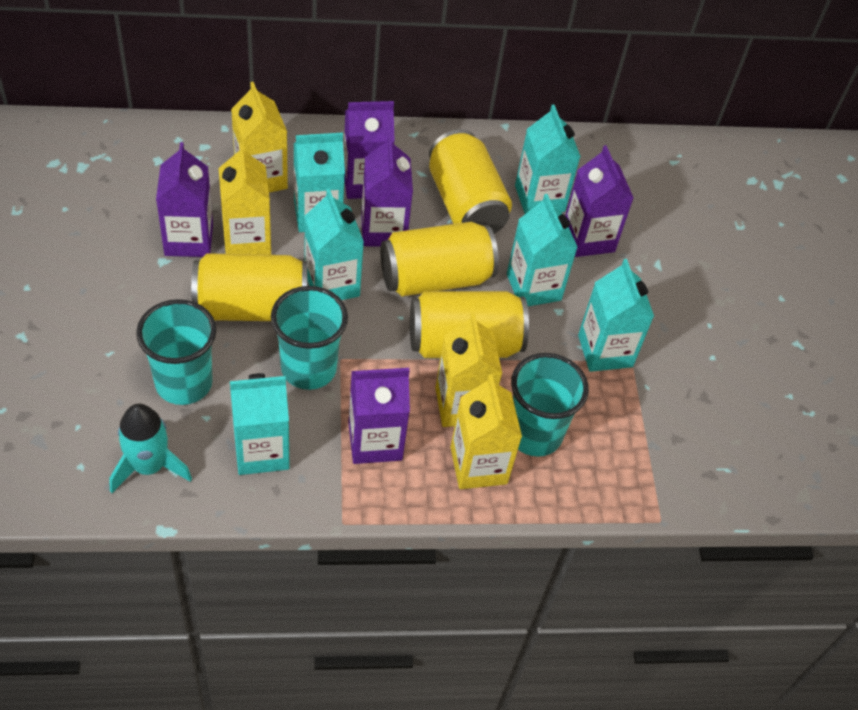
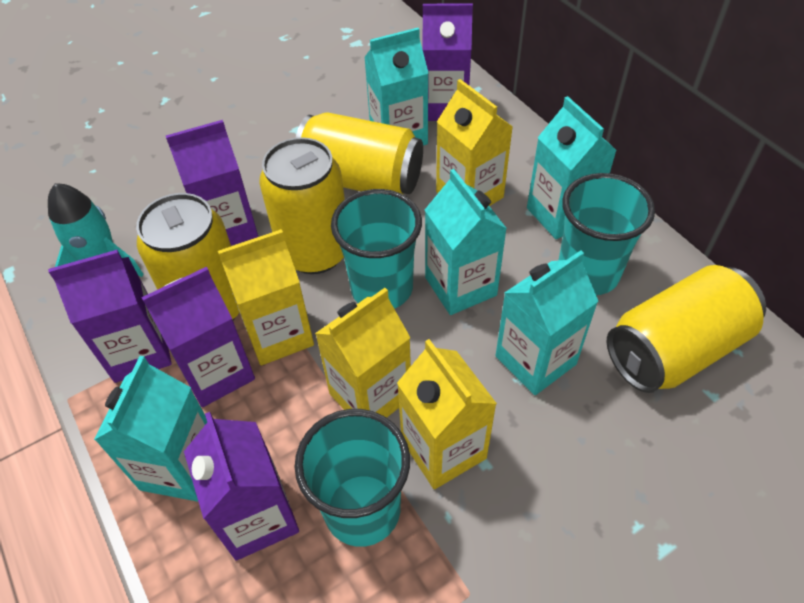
turquoise carton: 6 -> 5

